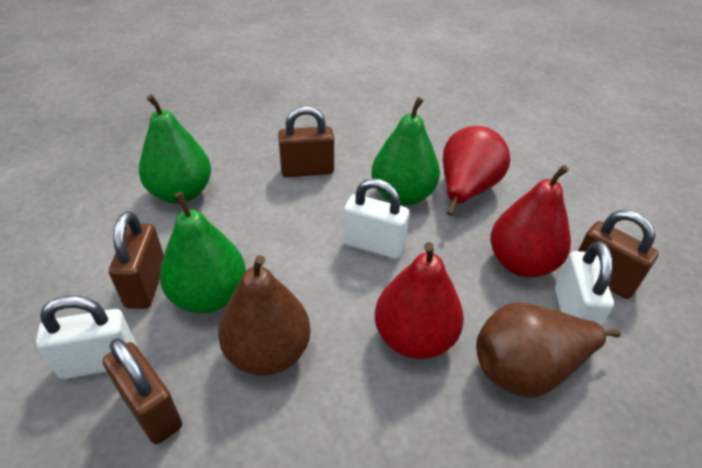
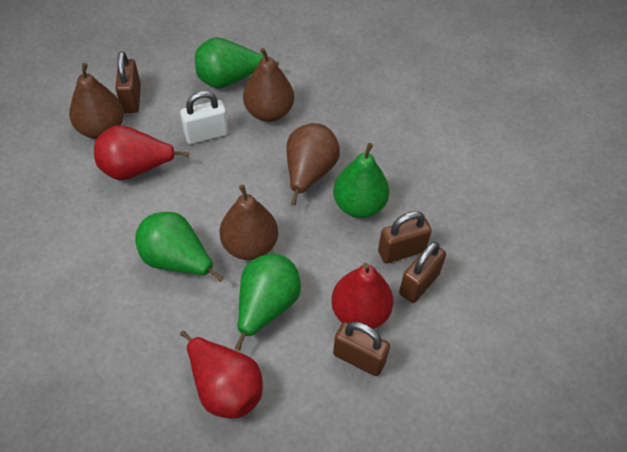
brown pear: 2 -> 4
green pear: 3 -> 4
white padlock: 3 -> 1

